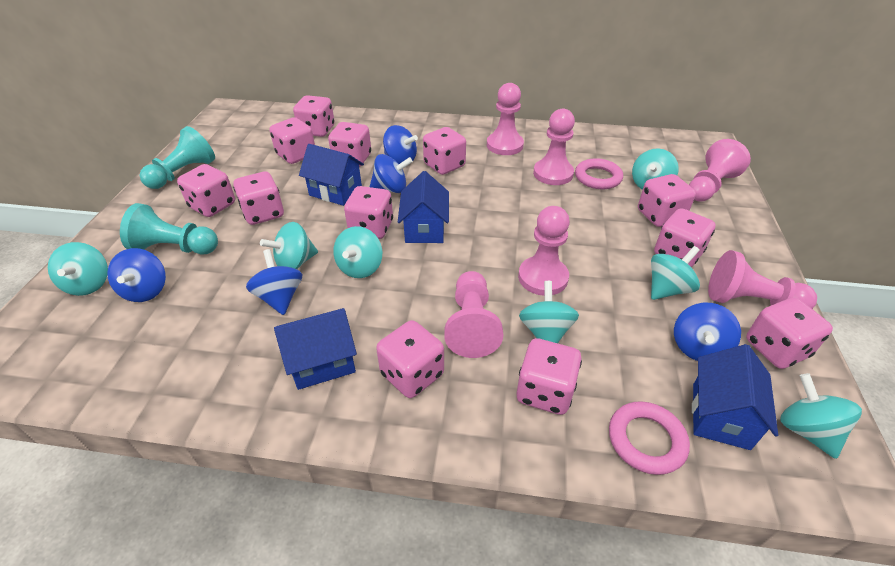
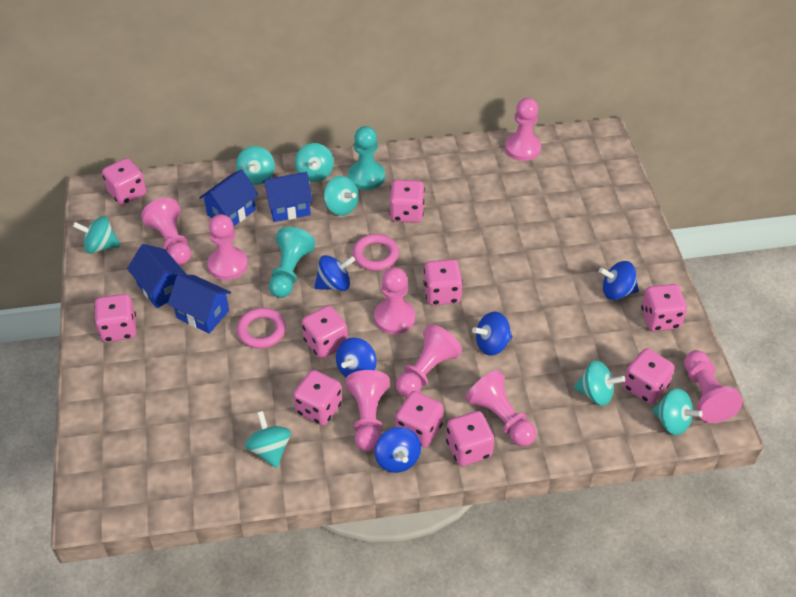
pink dice: 12 -> 10
pink pawn: 6 -> 8

